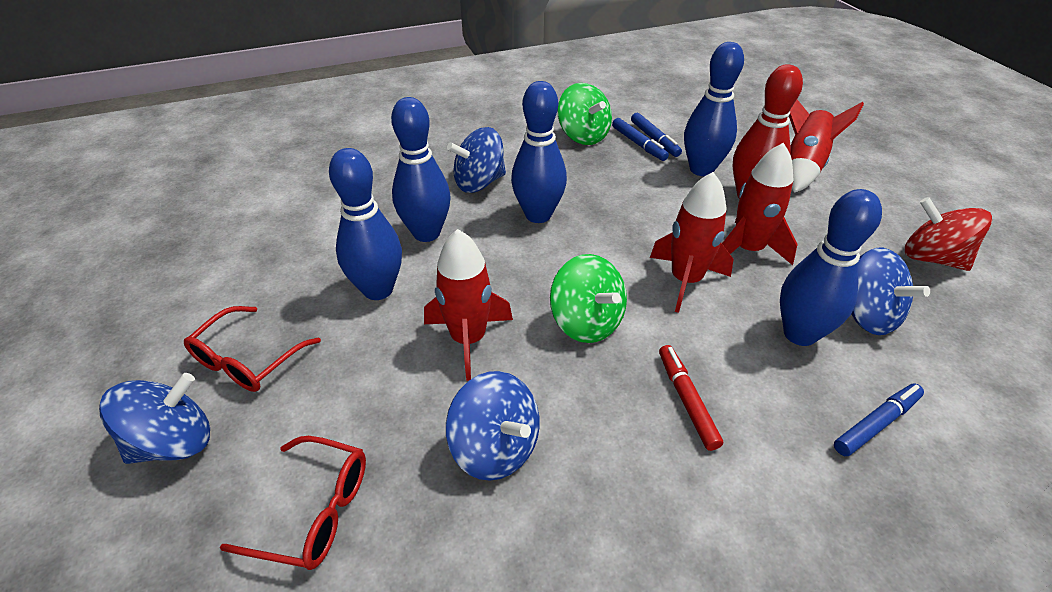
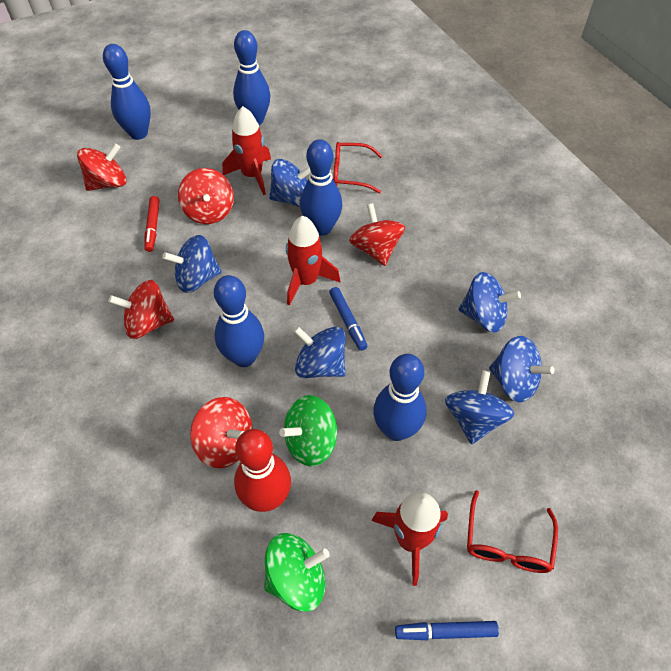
blue marker: 3 -> 2
blue spinning top: 4 -> 6
red rocket: 4 -> 3
red spinning top: 1 -> 5

